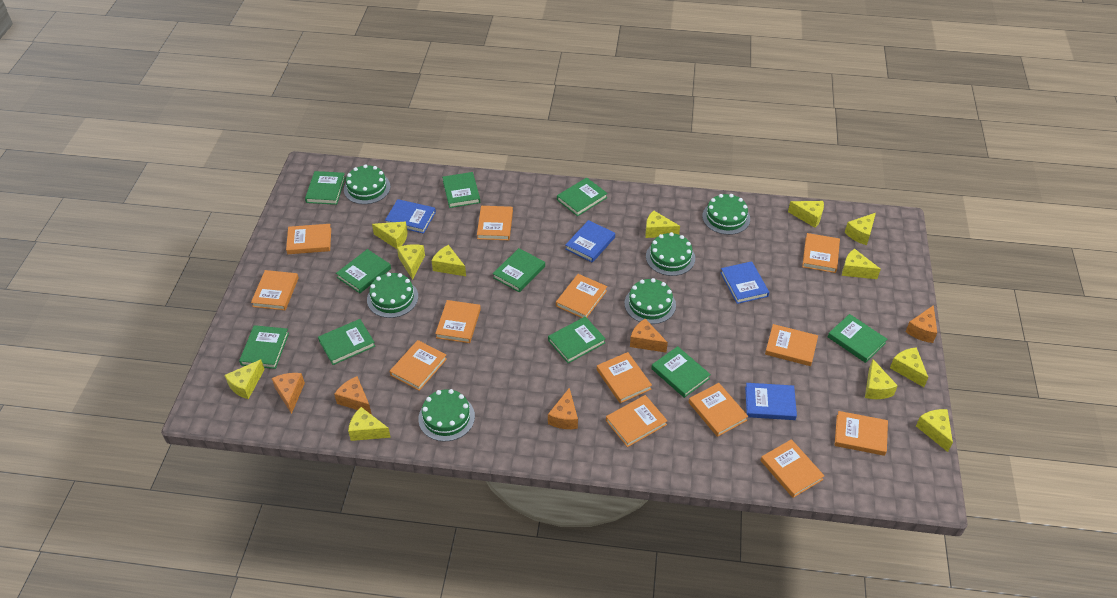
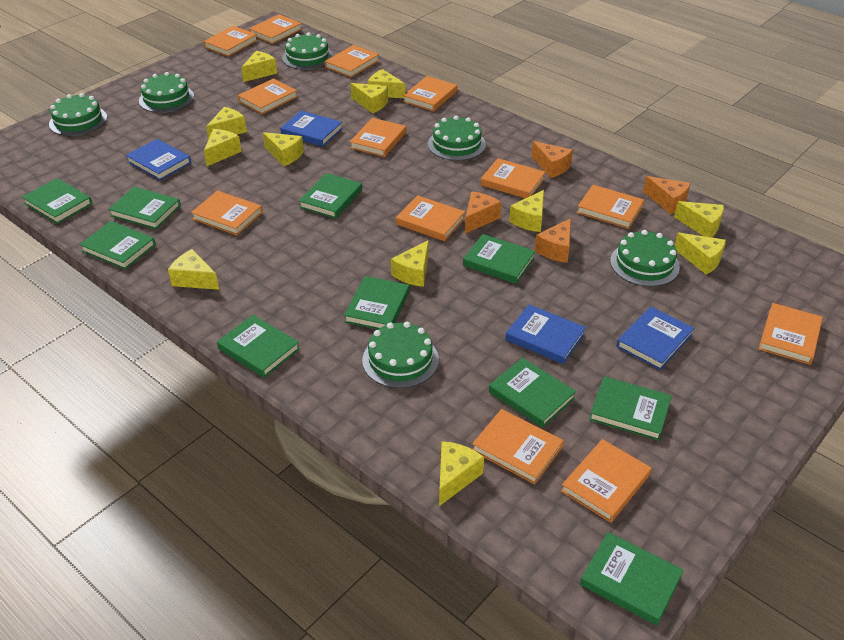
orange cheese: 5 -> 4

